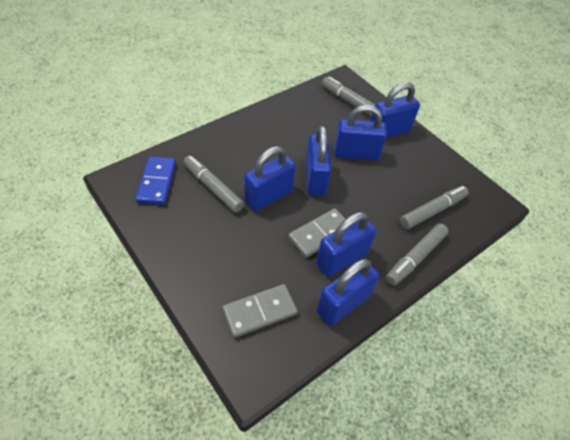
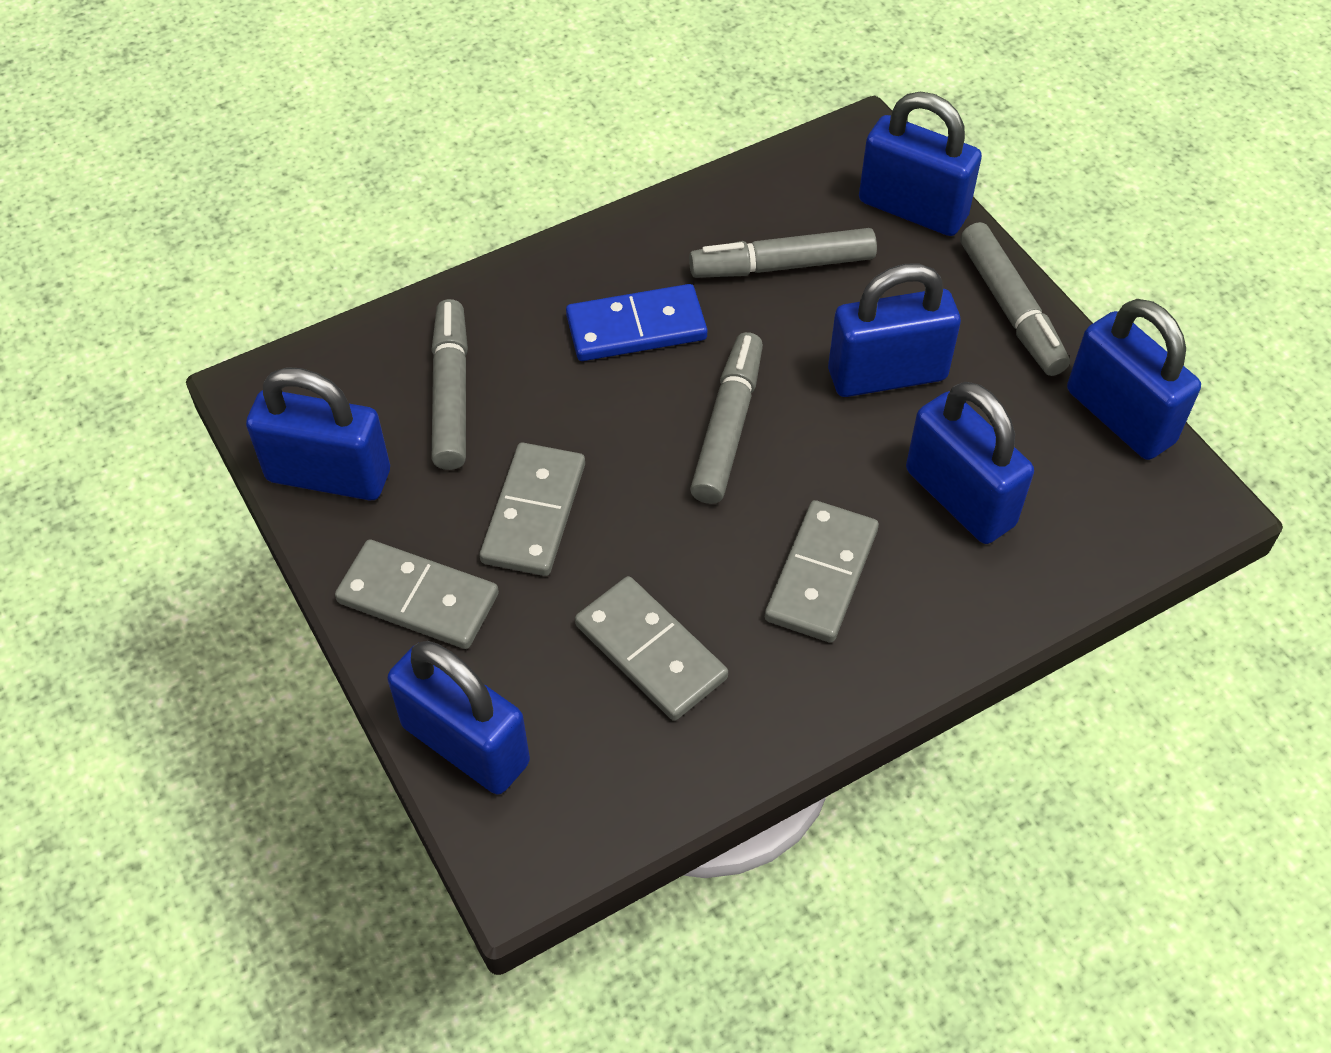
grey domino: 2 -> 4

